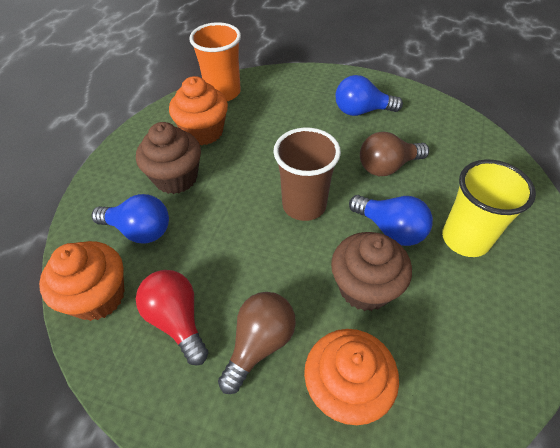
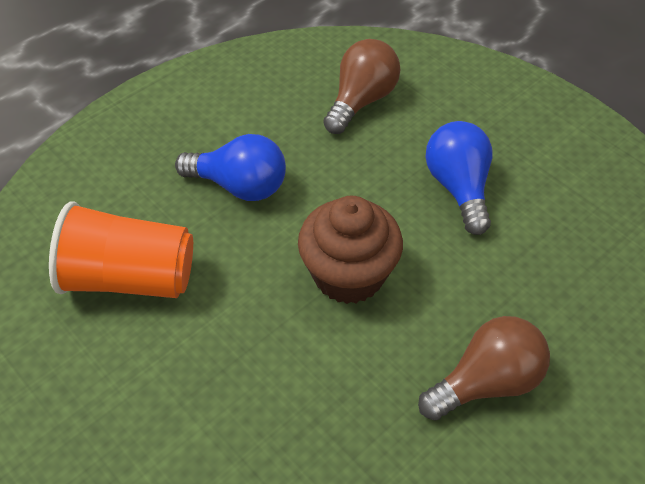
blue light bulb: 3 -> 2
brown cup: 1 -> 0
brown cupcake: 2 -> 1
orange cupcake: 3 -> 0
red light bulb: 1 -> 0
yellow cup: 1 -> 0

